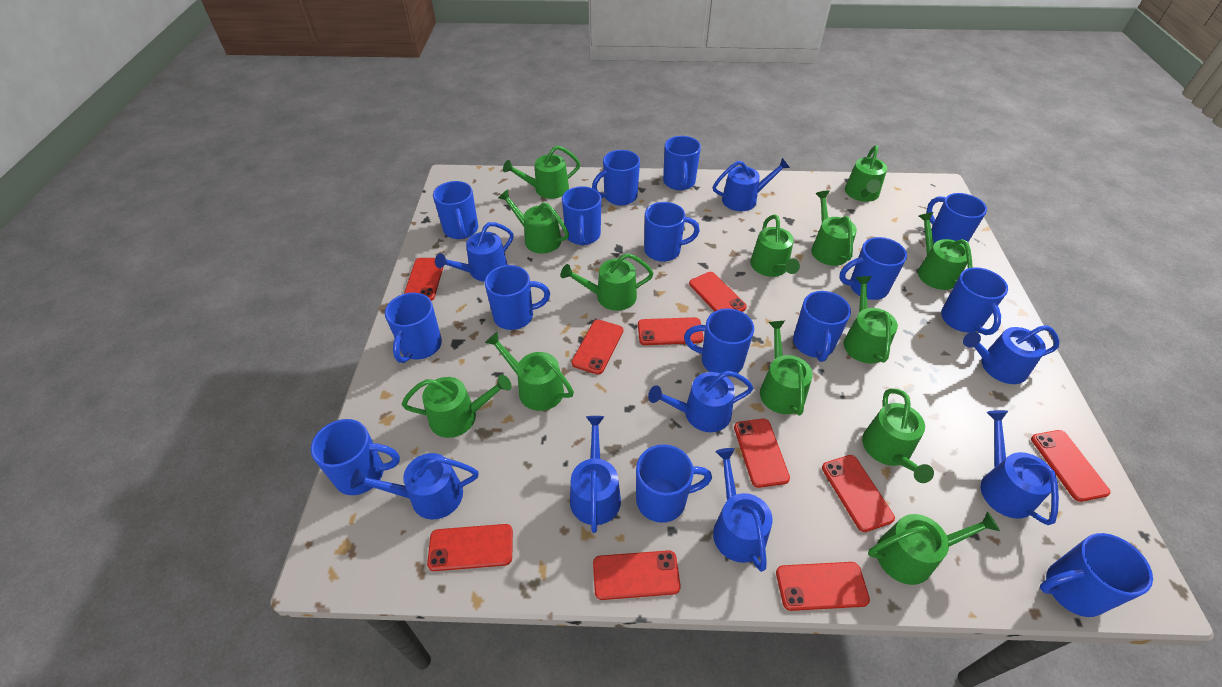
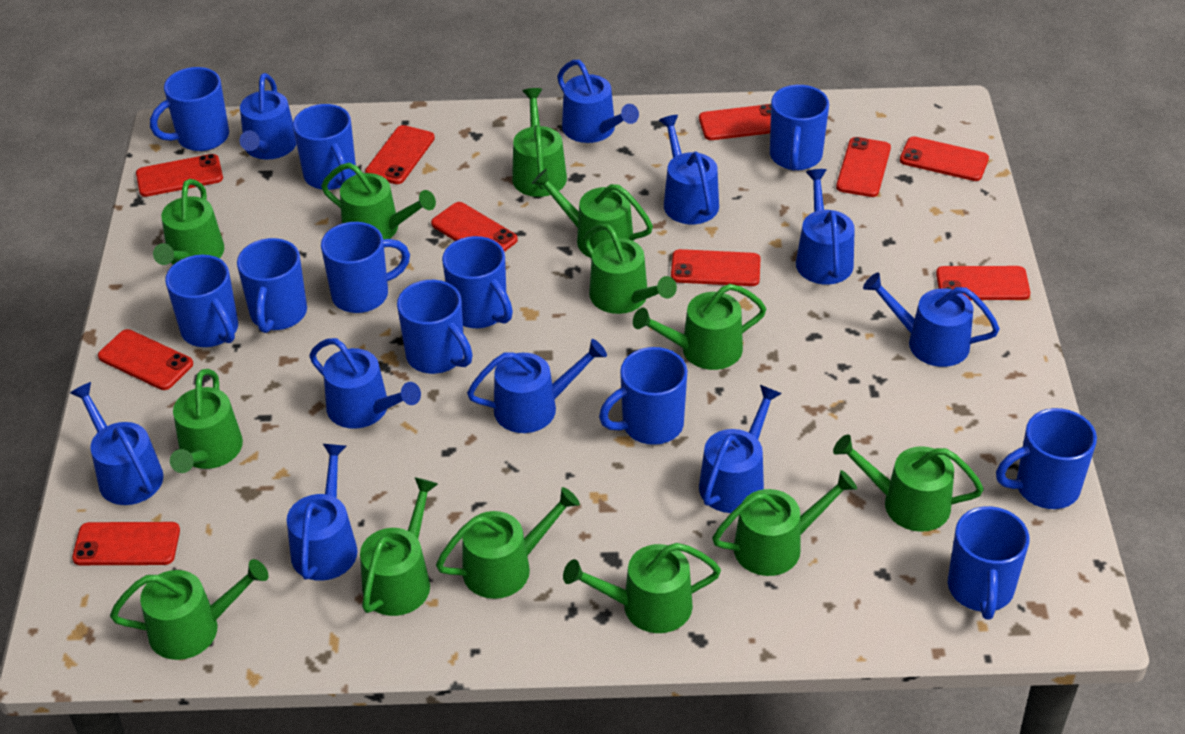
blue mug: 15 -> 11
blue watering can: 8 -> 10

